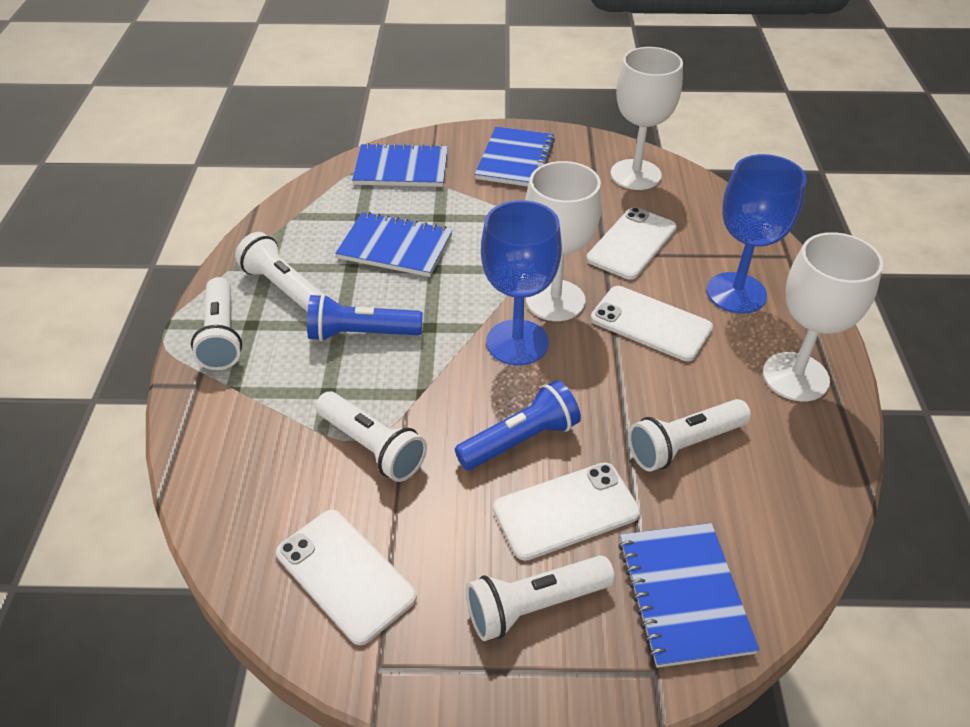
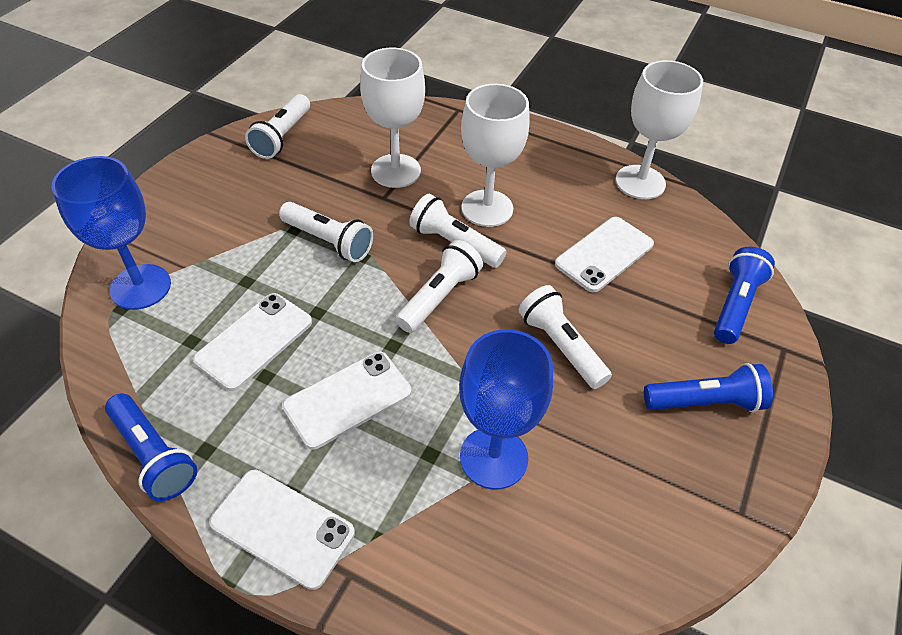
blue flashlight: 2 -> 3
blue notebook: 4 -> 0

